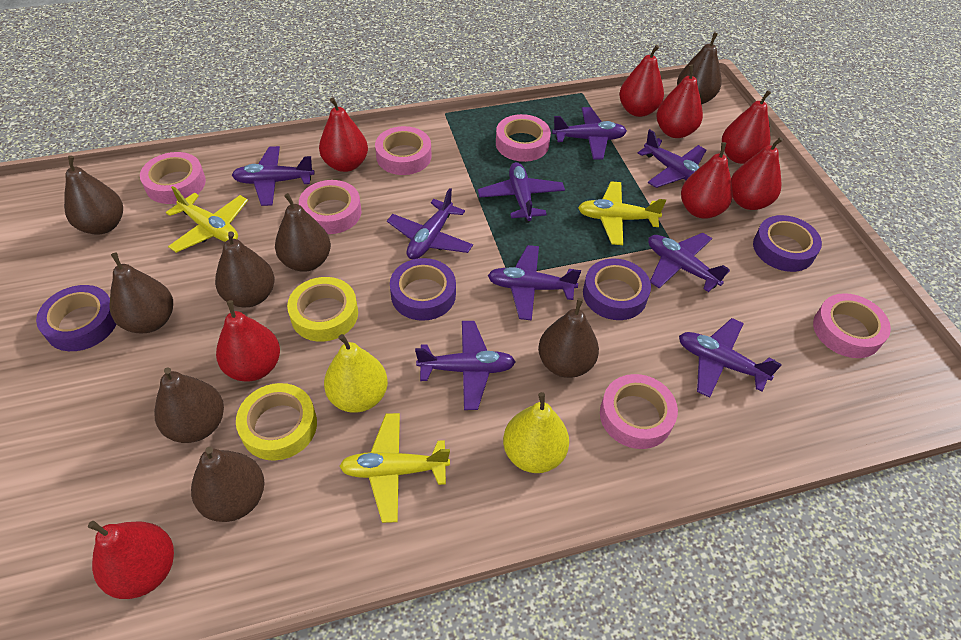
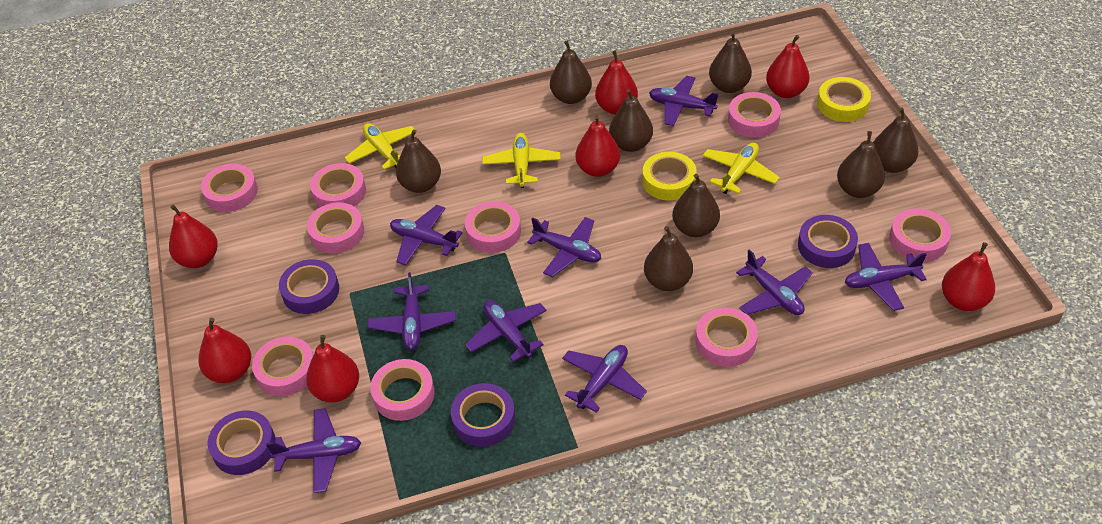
pink tape: 6 -> 9
red pear: 8 -> 7
yellow pear: 2 -> 0

